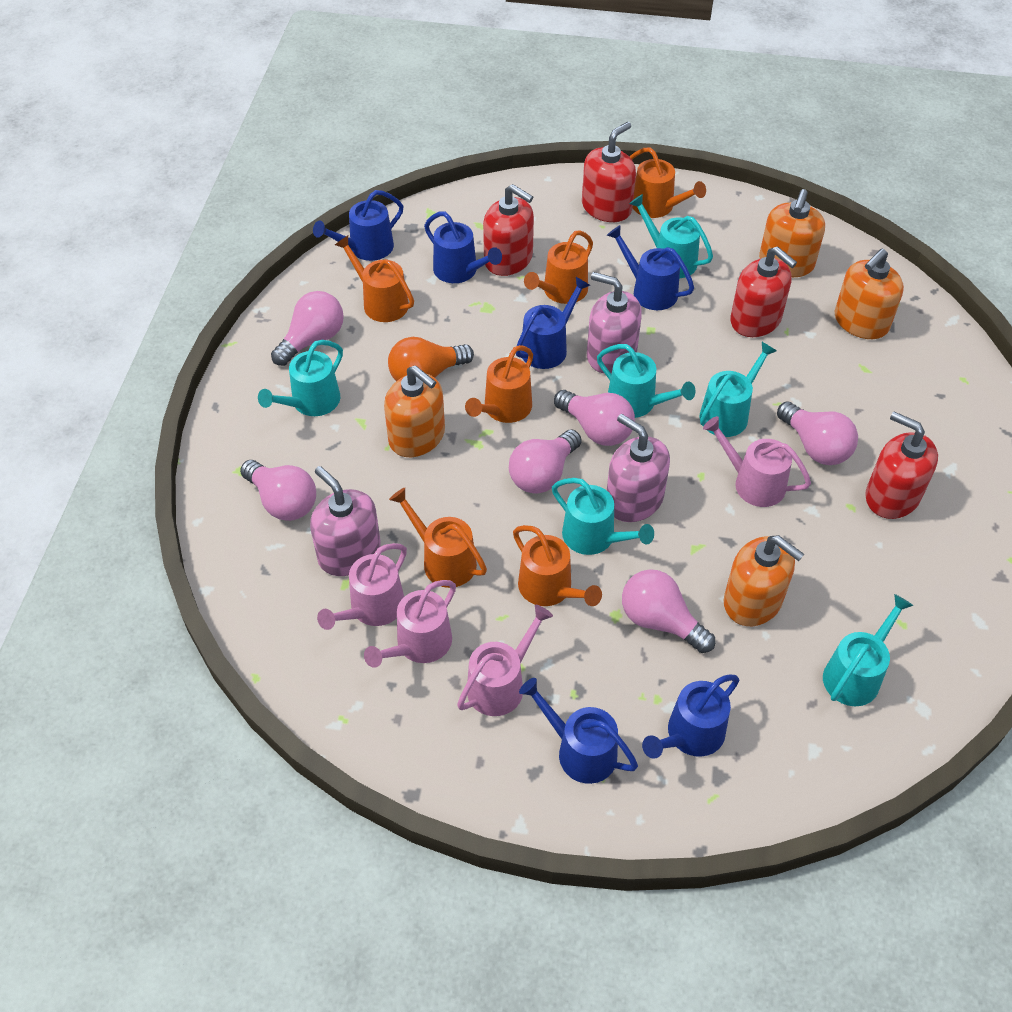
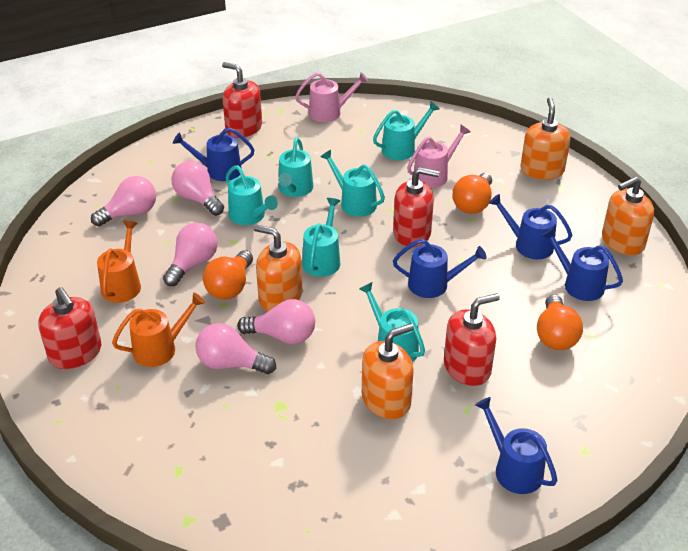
blue watering can: 6 -> 5
orange light bulb: 1 -> 3
orange watering can: 6 -> 2
pink light bulb: 6 -> 5
pink soap dispenser: 3 -> 0
pink watering can: 4 -> 2

